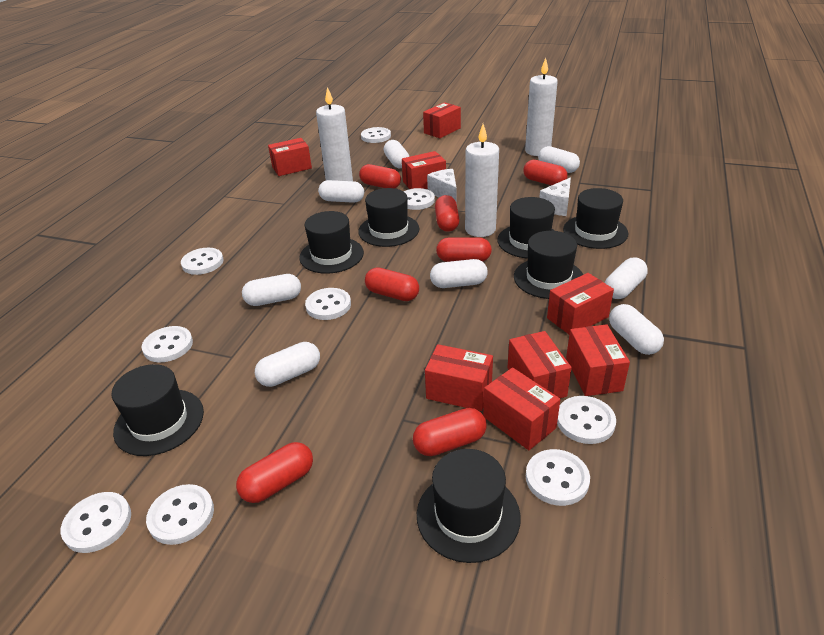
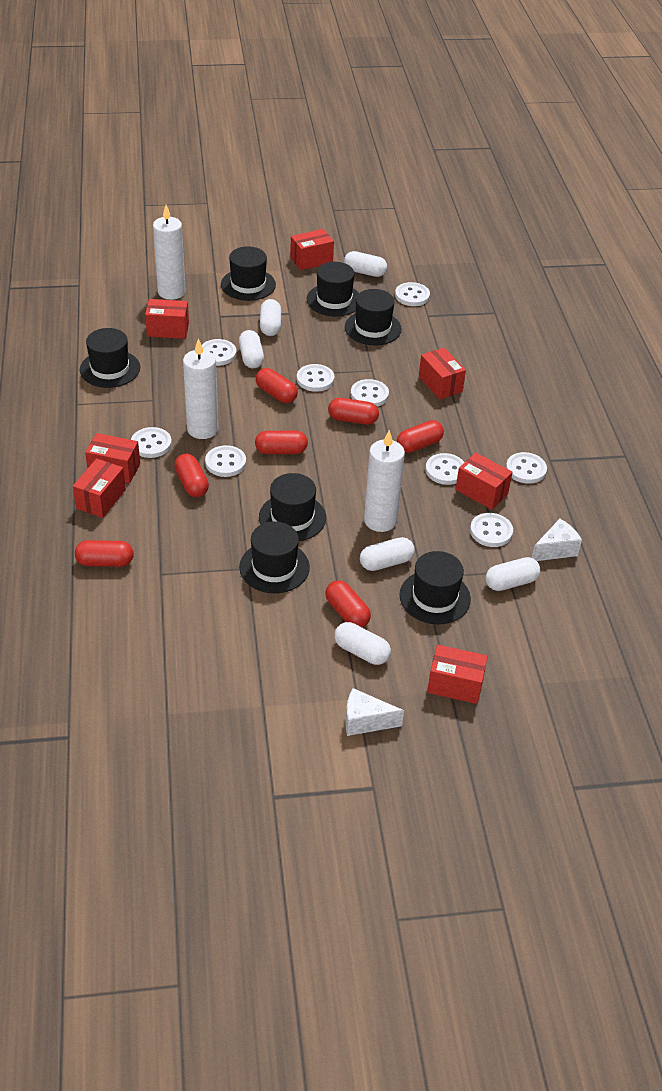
red box: 8 -> 7
white capsule: 8 -> 6

